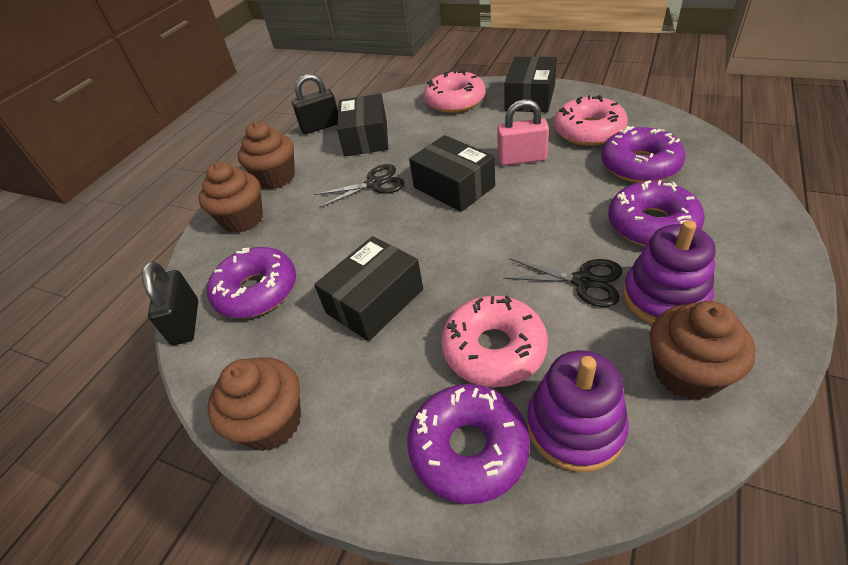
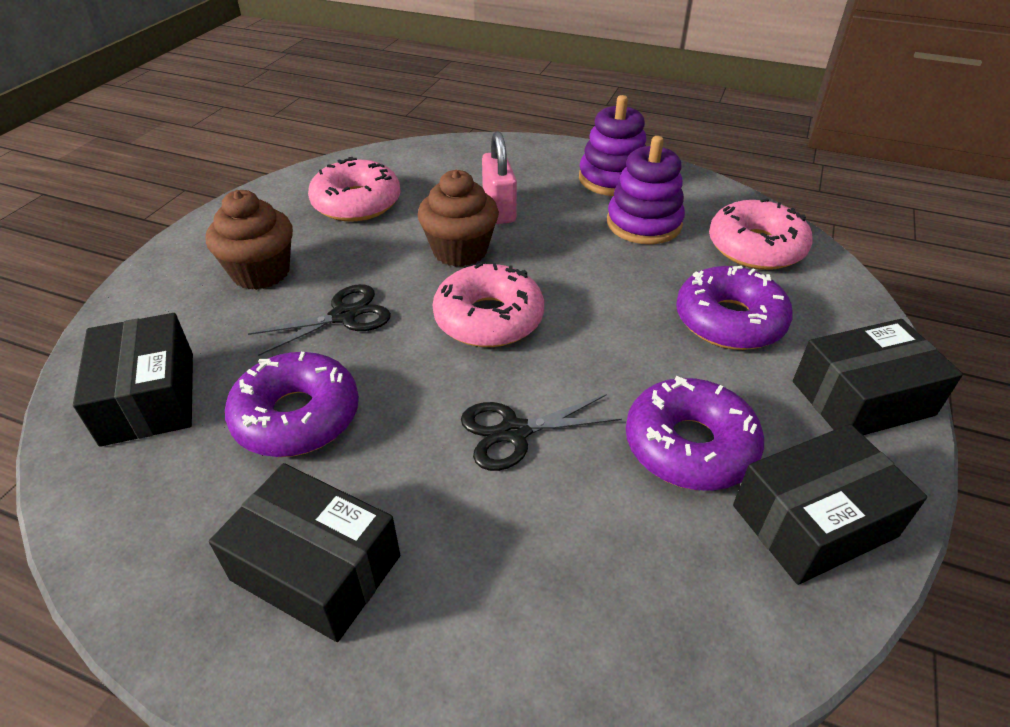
black padlock: 2 -> 0
brown cupcake: 4 -> 2
purple donut: 4 -> 3

